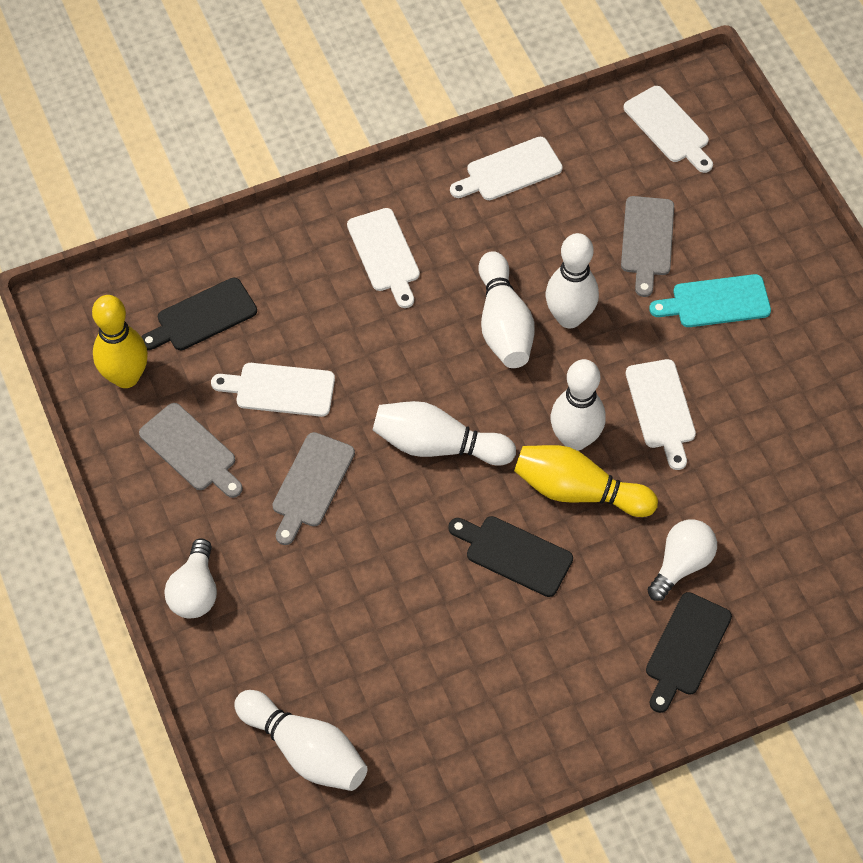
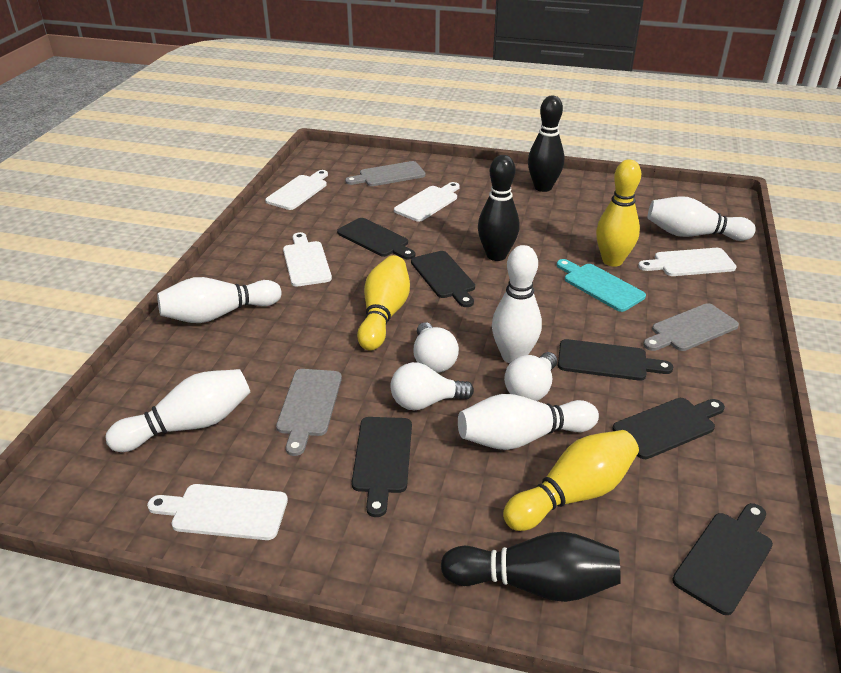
black bowling pin: 0 -> 3
black cutting board: 3 -> 6
white light bulb: 2 -> 3
yellow bowling pin: 2 -> 3

